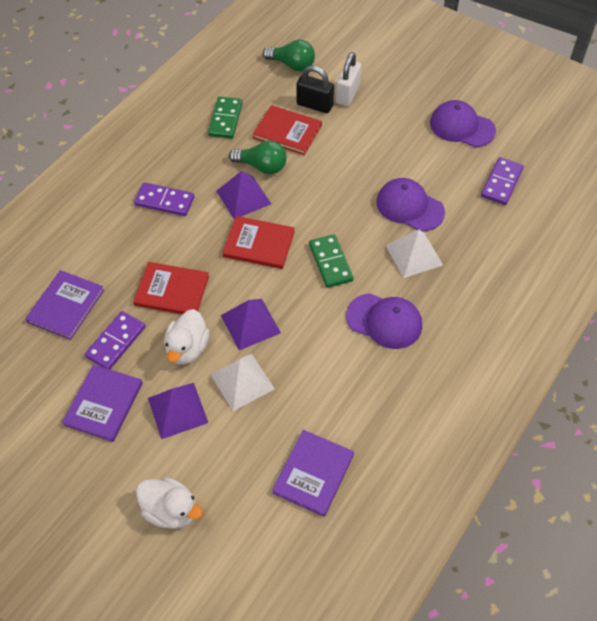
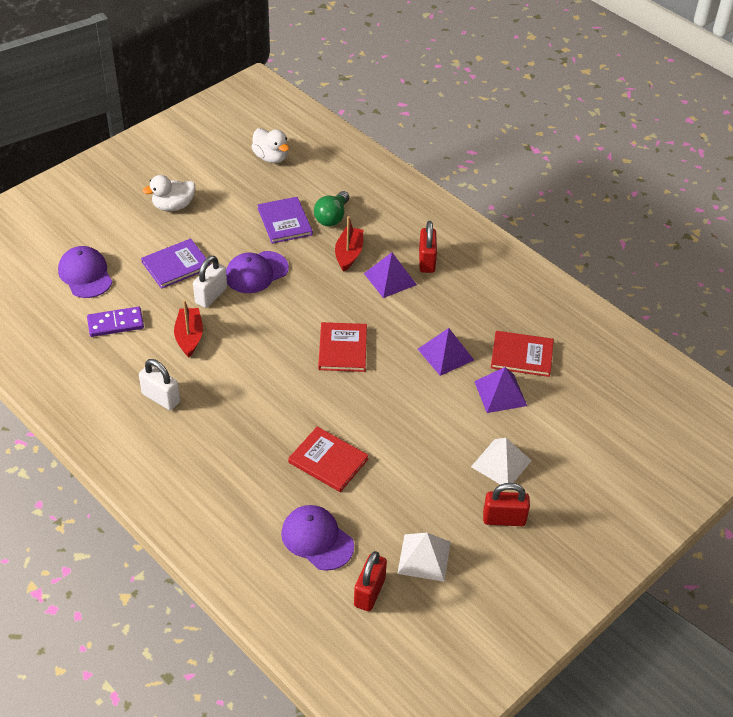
black padlock: 1 -> 0
green domino: 2 -> 0
green light bulb: 2 -> 1
purple book: 3 -> 2
purple domino: 3 -> 1
red boat: 0 -> 2
red padlock: 0 -> 3
white padlock: 1 -> 2

